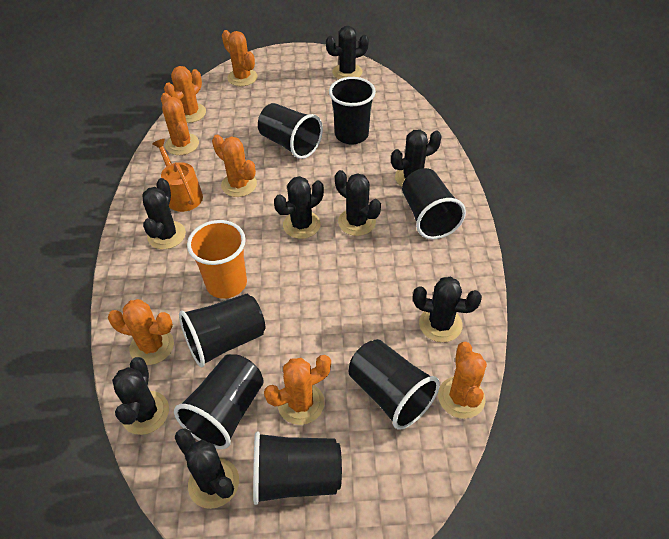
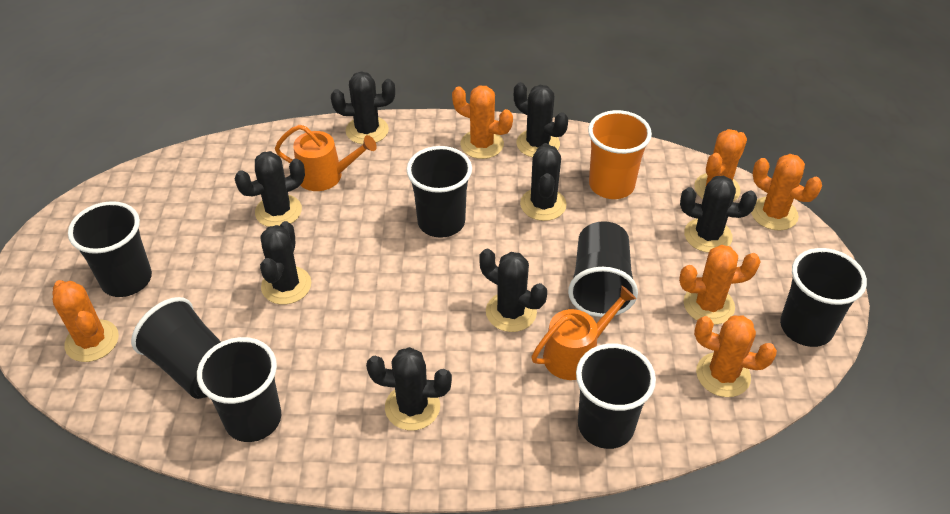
orange cactus: 7 -> 6
orange watering can: 1 -> 2

